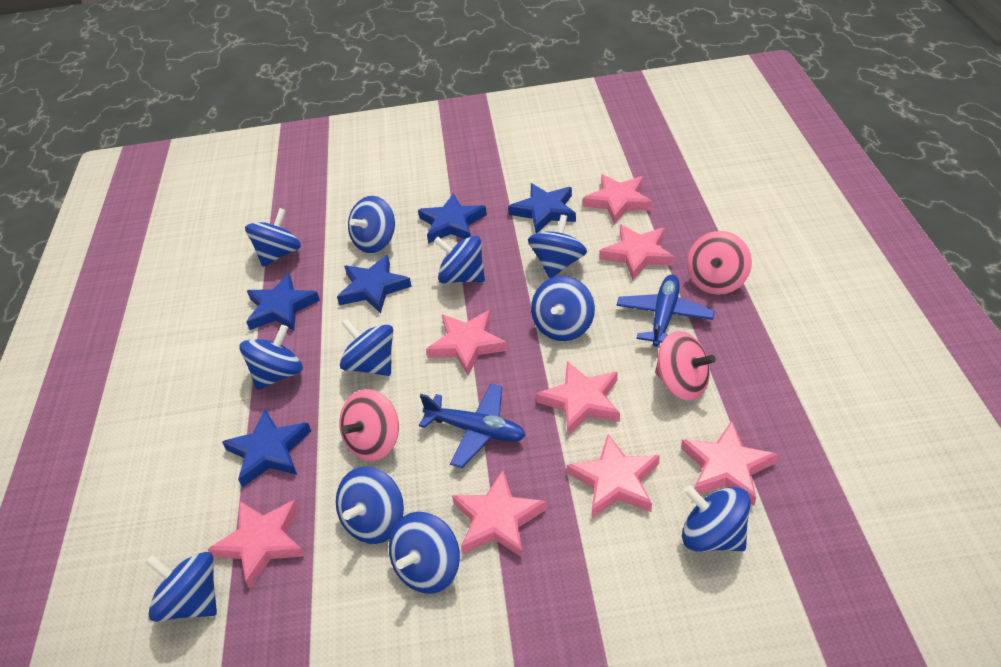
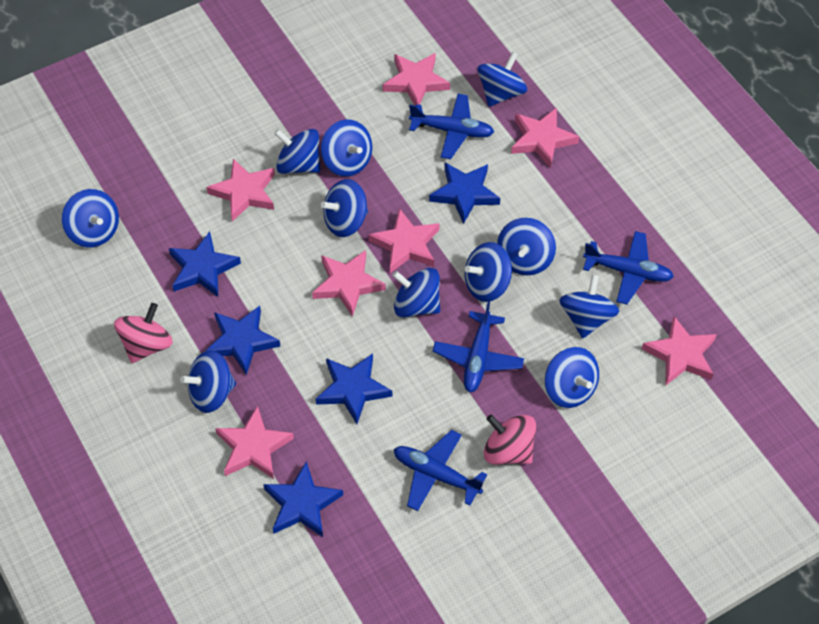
blue plane: 2 -> 4
pink spinning top: 3 -> 2
pink star: 8 -> 7

